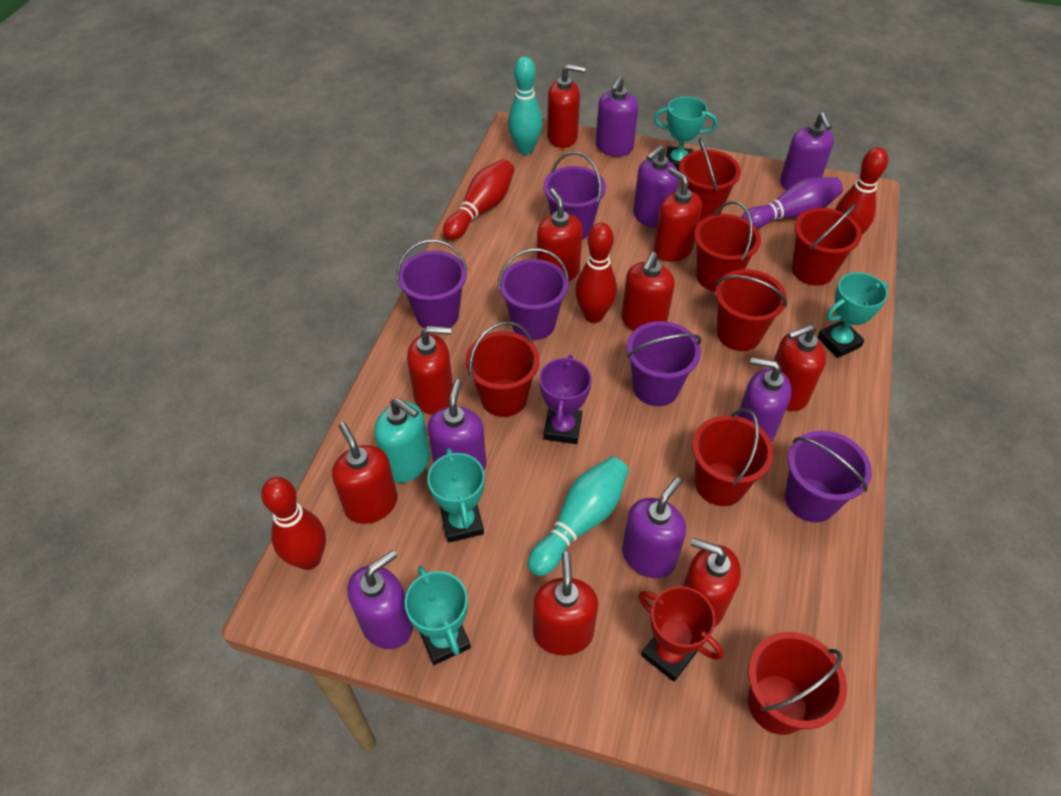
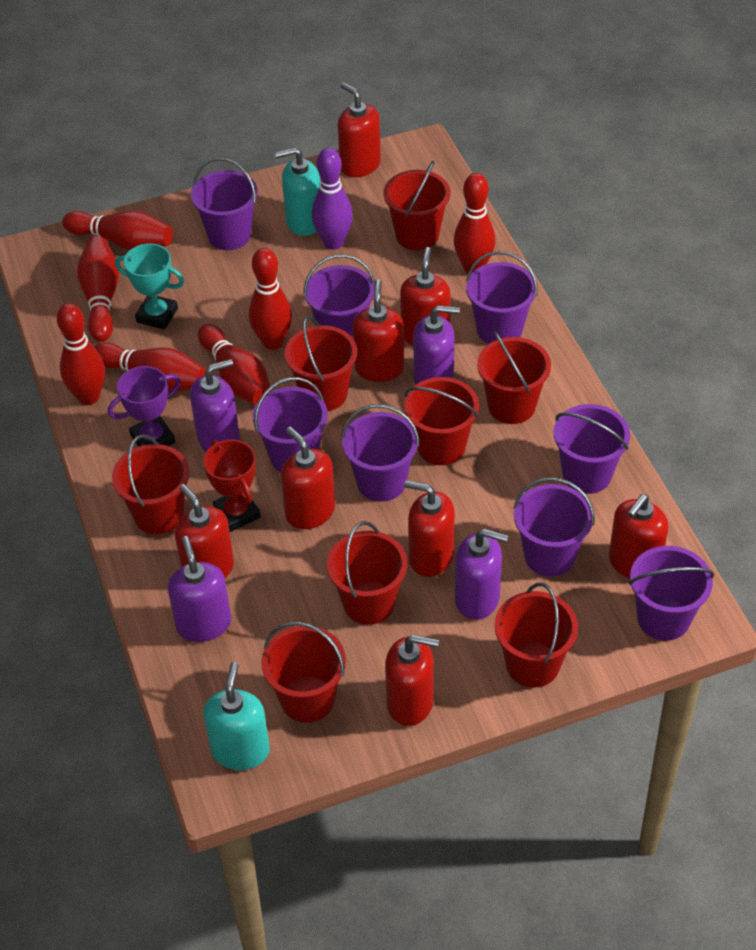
purple bucket: 5 -> 8
purple soap dispenser: 7 -> 4
red bowling pin: 4 -> 7
red bucket: 7 -> 8
red soap dispenser: 9 -> 8
turquoise bowling pin: 2 -> 0
turquoise soap dispenser: 1 -> 2
turquoise trophy: 4 -> 1

